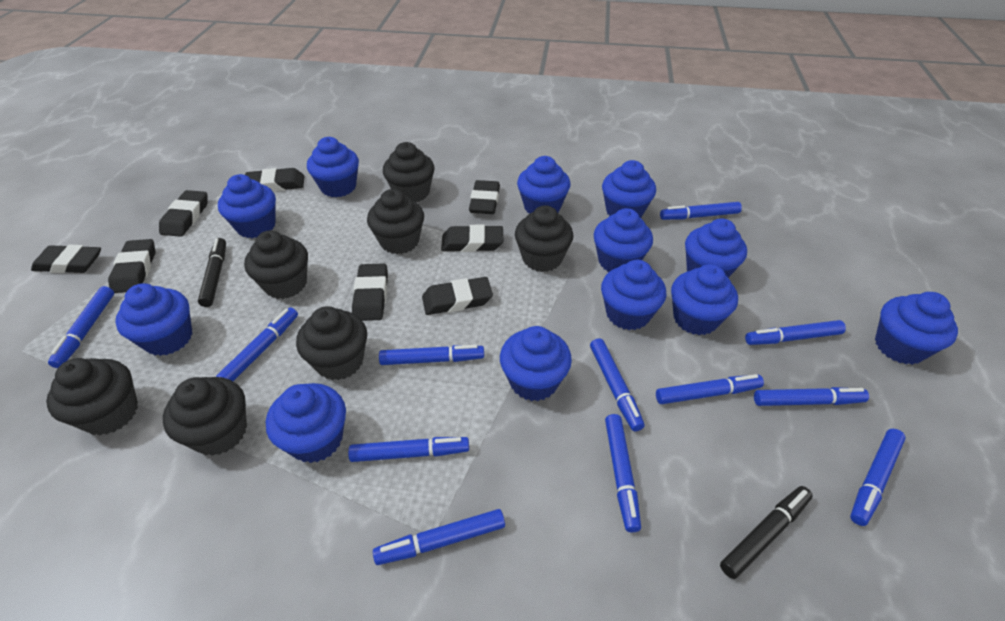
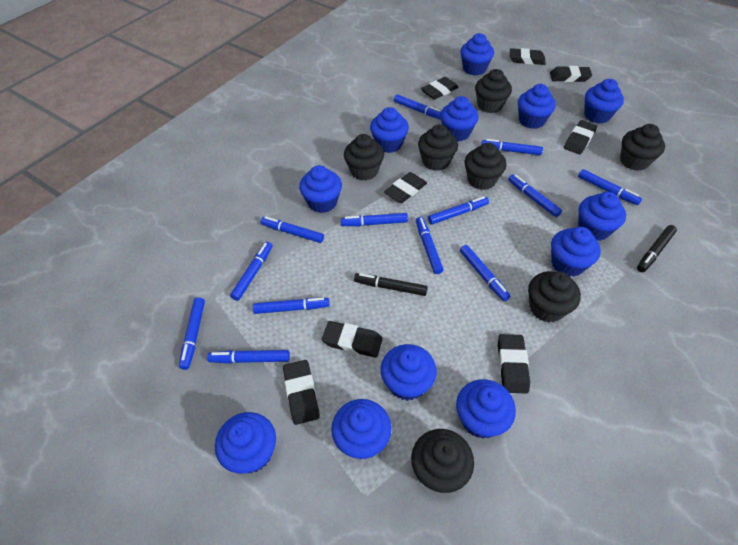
blue marker: 12 -> 13

